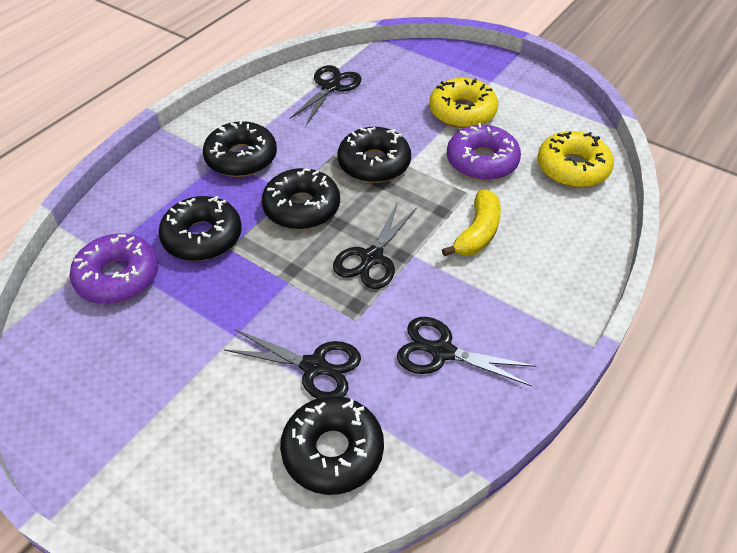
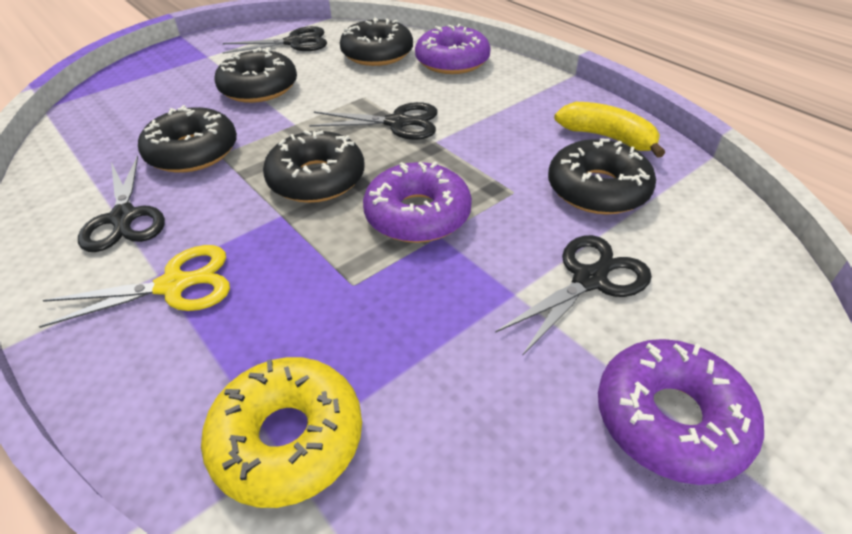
purple donut: 2 -> 3
yellow donut: 2 -> 1
yellow scissors: 0 -> 1

